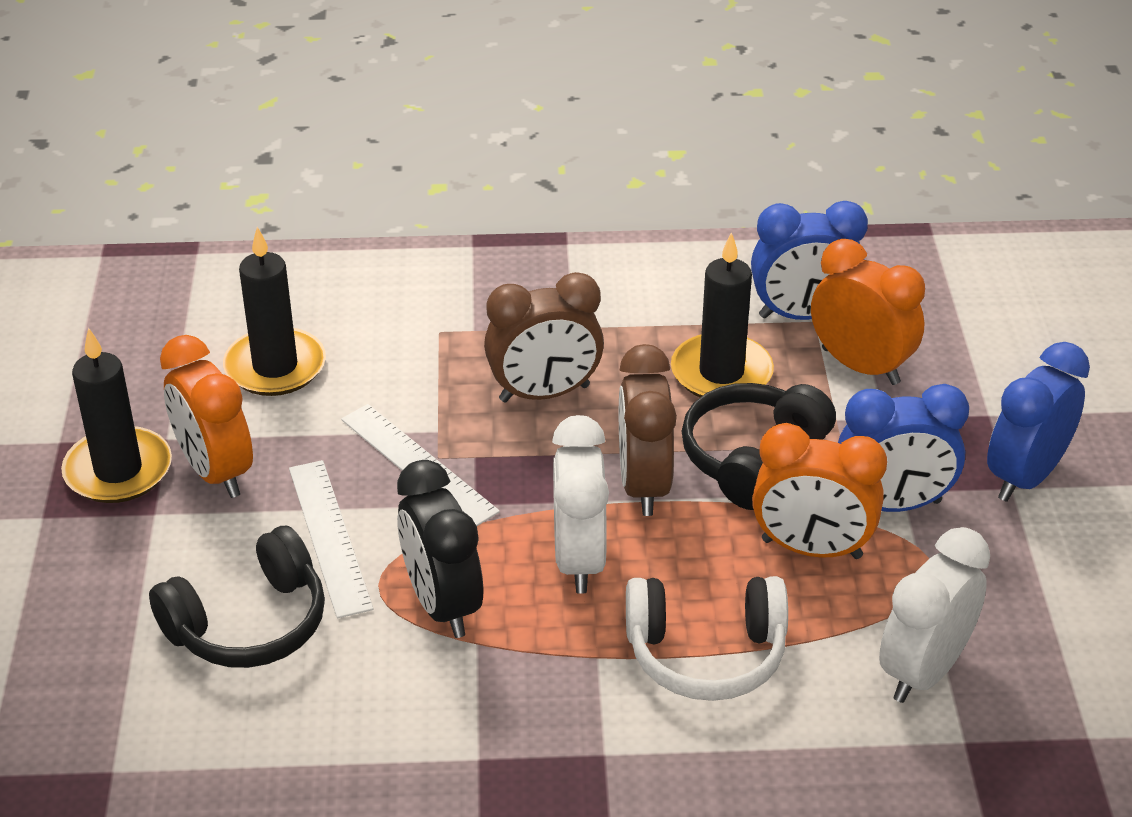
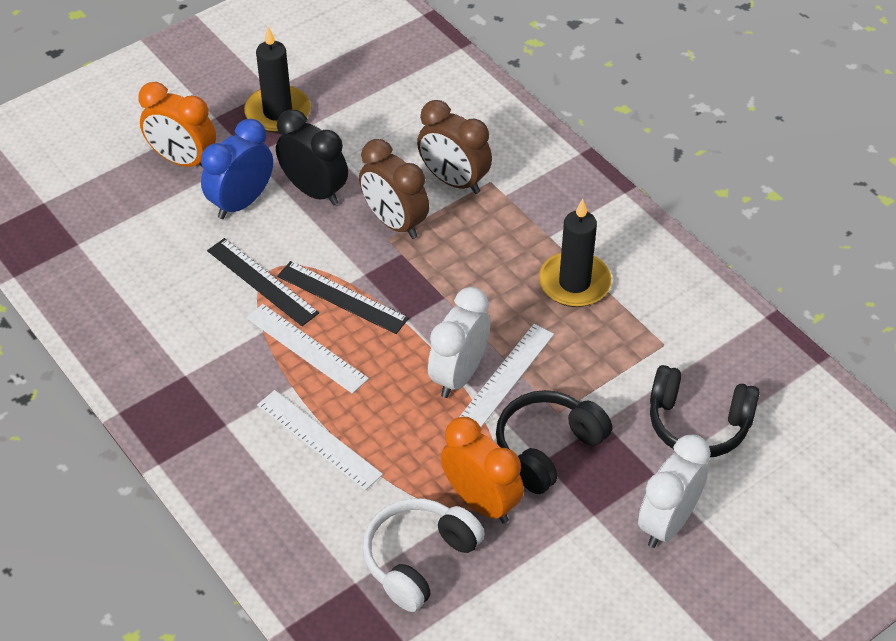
black candle: 3 -> 2
black ruler: 0 -> 2
blue clock: 3 -> 1
orange clock: 3 -> 2
white ruler: 2 -> 3

